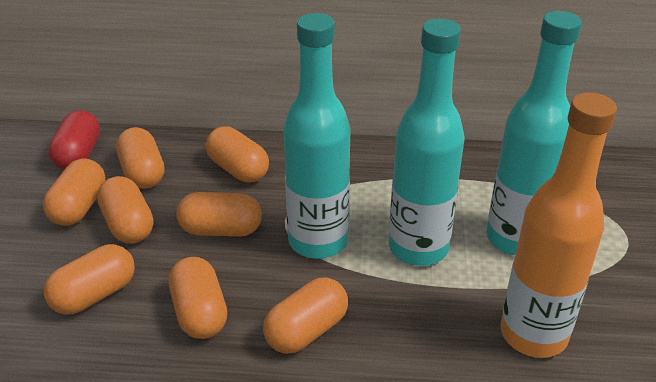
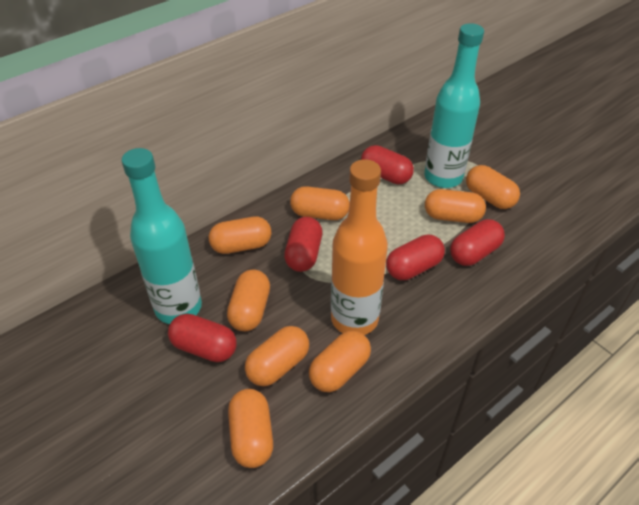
red capsule: 1 -> 5
turquoise bottle: 3 -> 2

